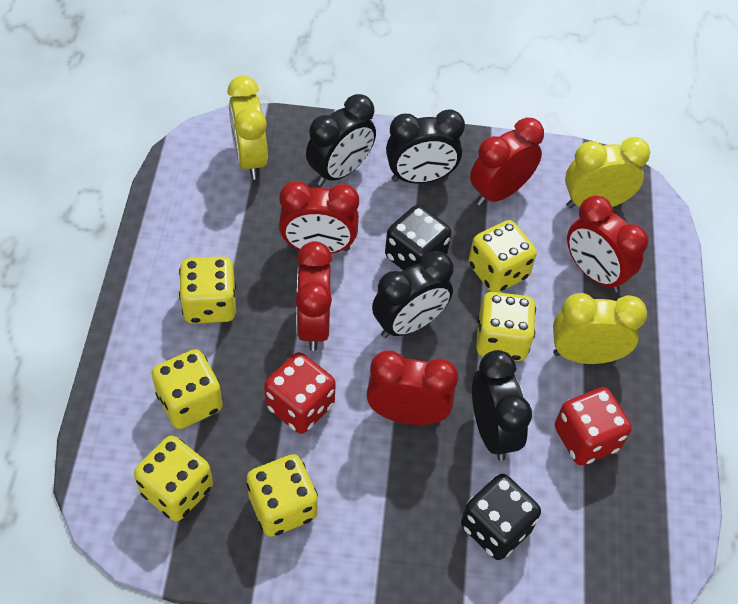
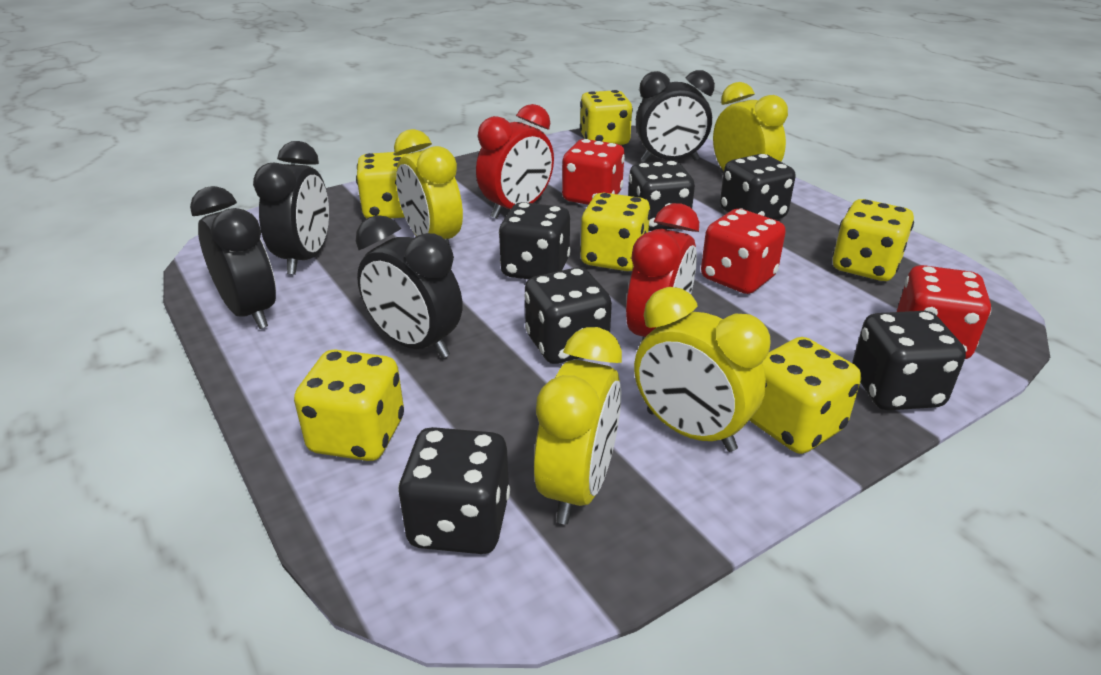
black dice: 2 -> 6
red clock: 5 -> 2
red dice: 2 -> 3
yellow clock: 3 -> 4

